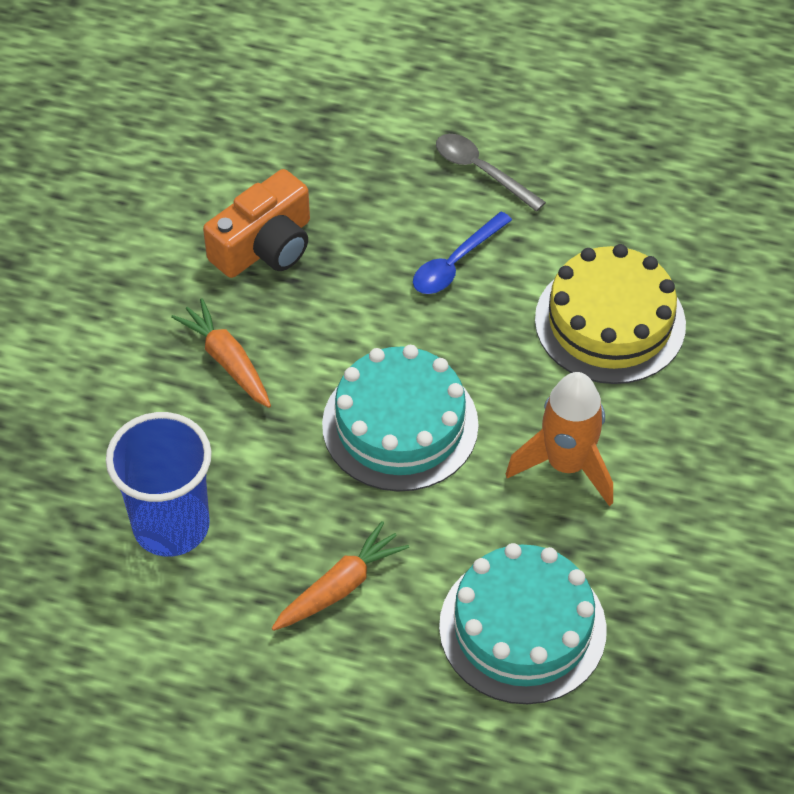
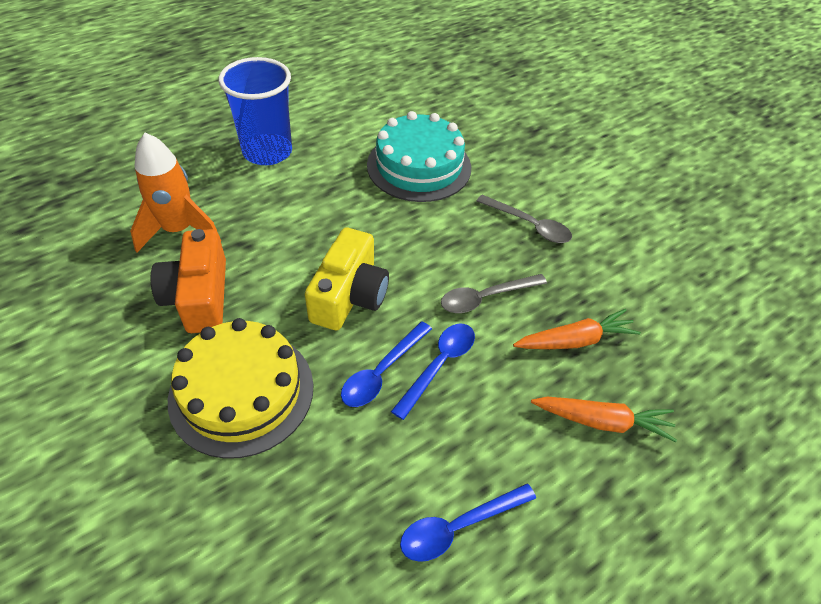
blue spoon: 1 -> 3
grey spoon: 1 -> 2
turquoise cake: 2 -> 1
yellow camera: 0 -> 1

